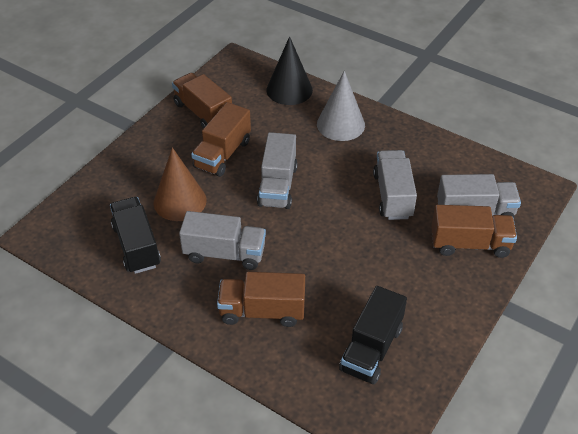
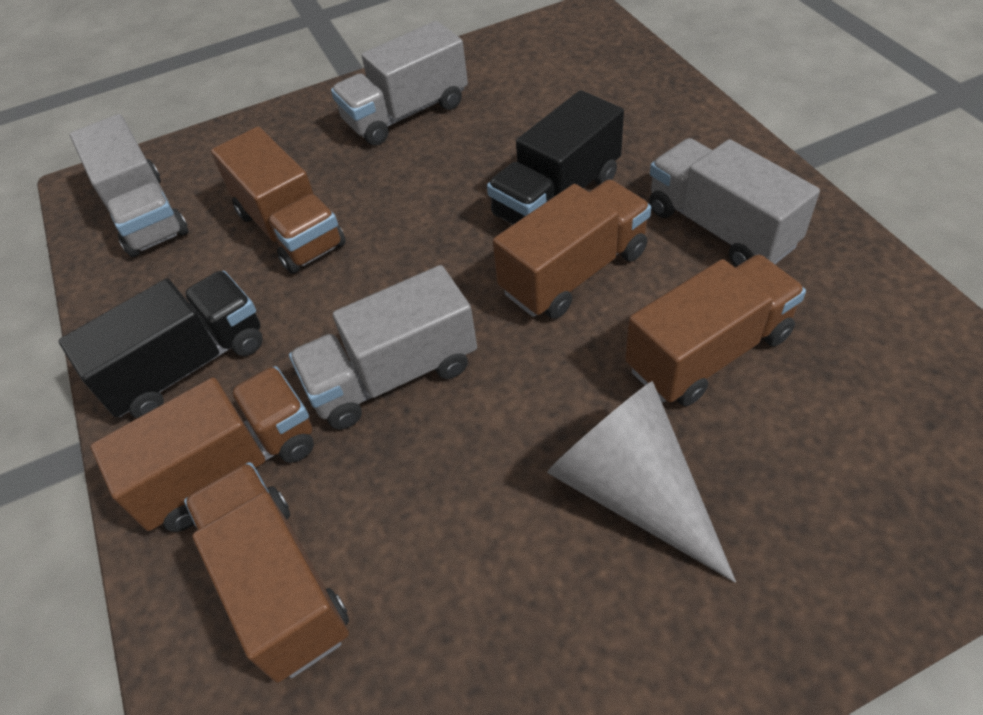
black cone: 1 -> 0
brown cone: 1 -> 0
brown truck: 4 -> 5

